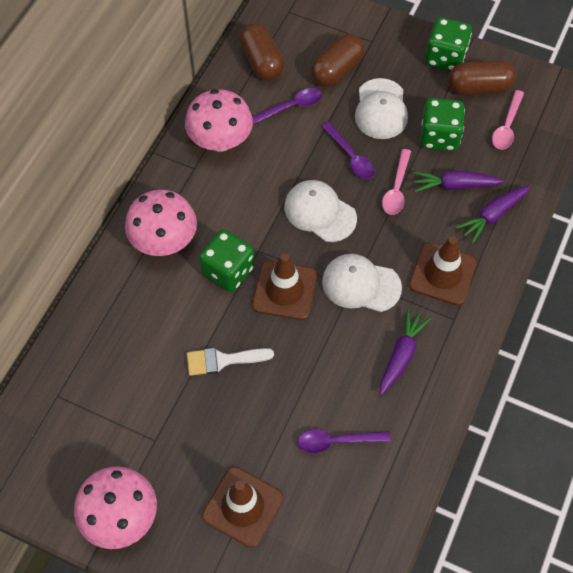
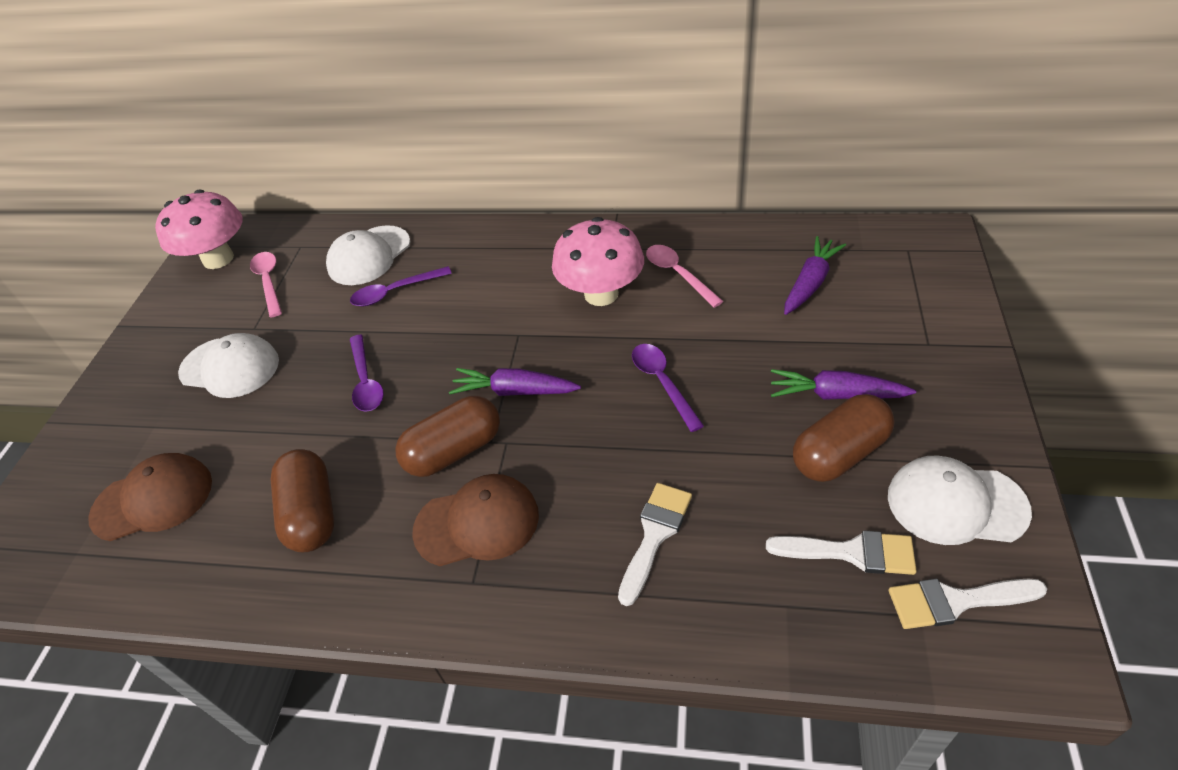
brown cap: 0 -> 2
brown traffic cone: 3 -> 0
green dice: 3 -> 0
pink mushroom: 3 -> 2
white brush: 1 -> 3

